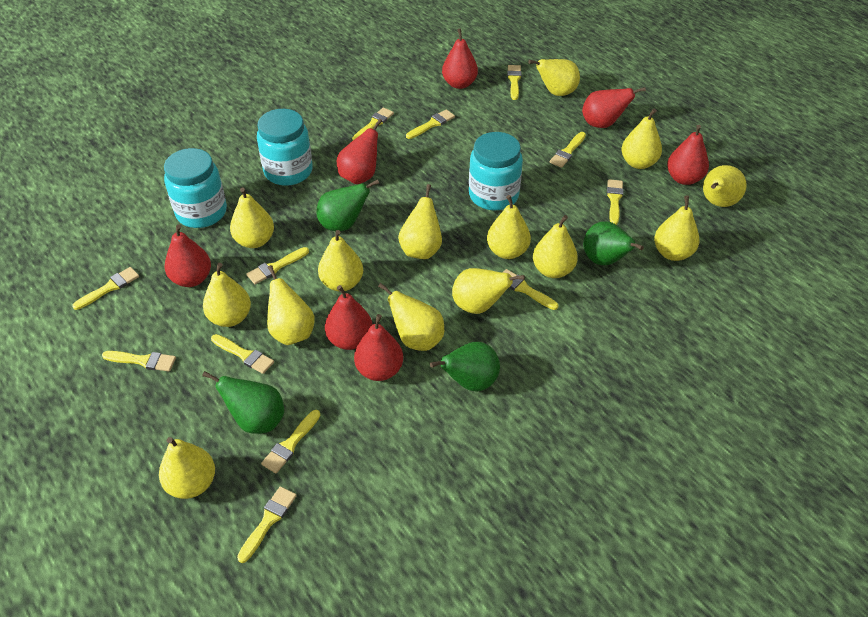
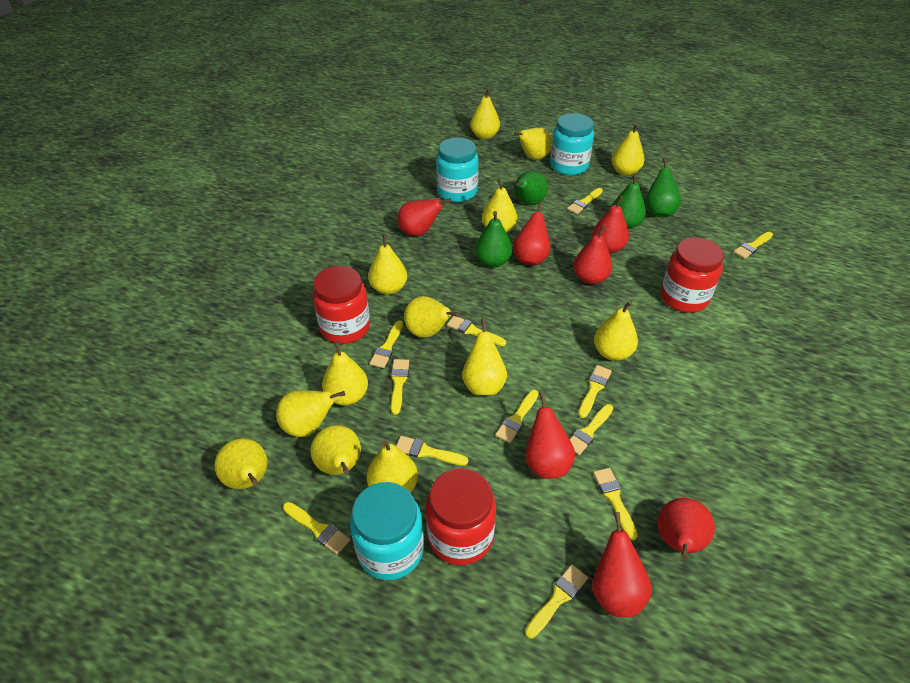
red jar: 0 -> 3
yellow pear: 14 -> 13

